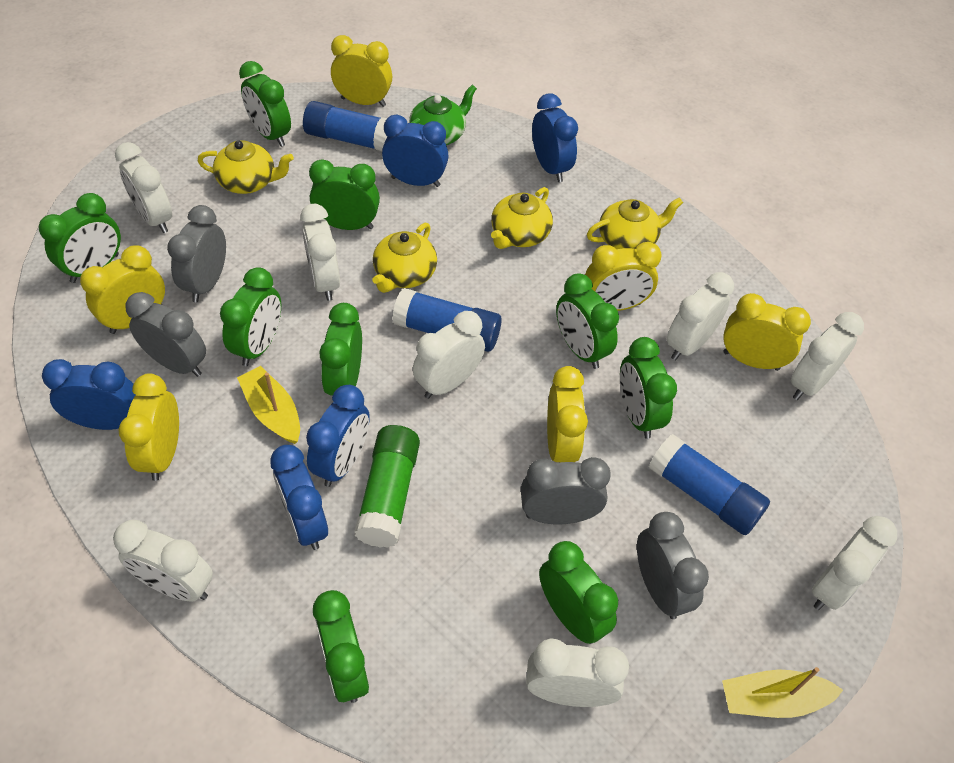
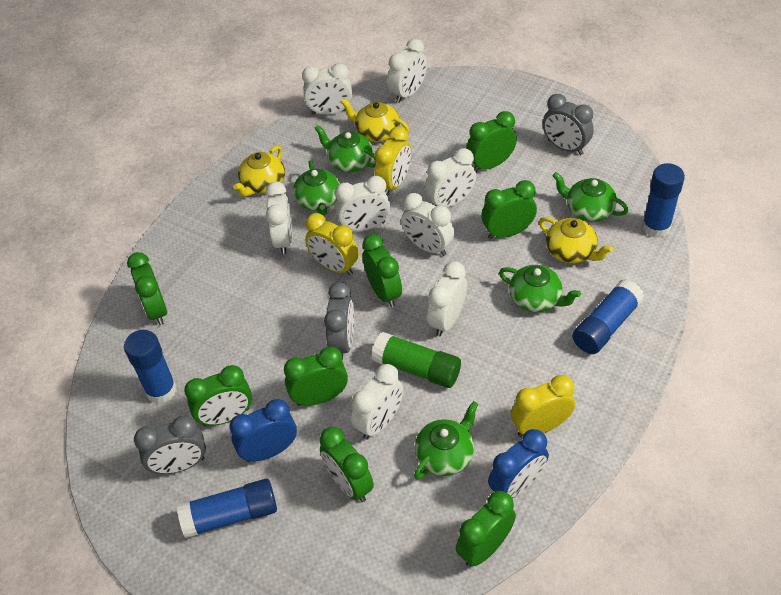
blue clock: 5 -> 2
blue glue stick: 3 -> 4
green clock: 9 -> 8
green teapot: 1 -> 5
grey clock: 4 -> 3
yellow boat: 2 -> 0
yellow clock: 6 -> 3
yellow teapot: 4 -> 3

